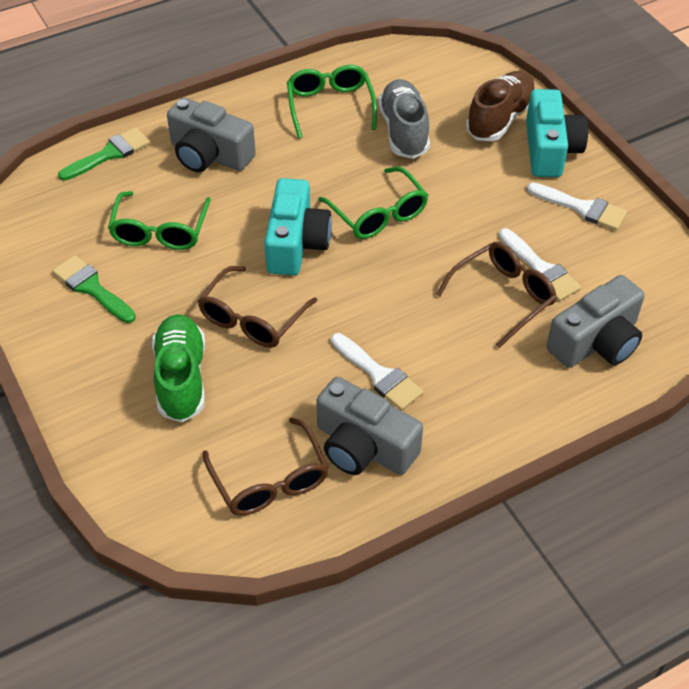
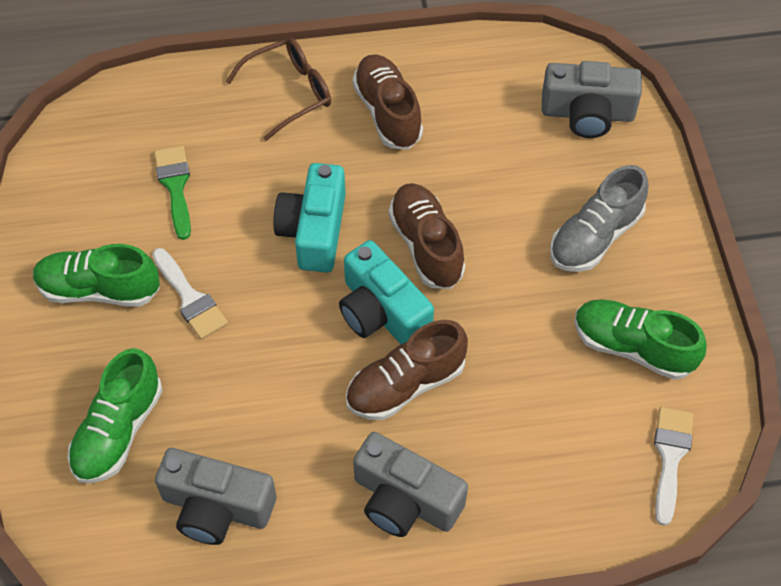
brown glasses: 3 -> 1
brown shoe: 1 -> 3
green brush: 2 -> 1
green glasses: 3 -> 0
green shoe: 1 -> 3
white brush: 3 -> 2

